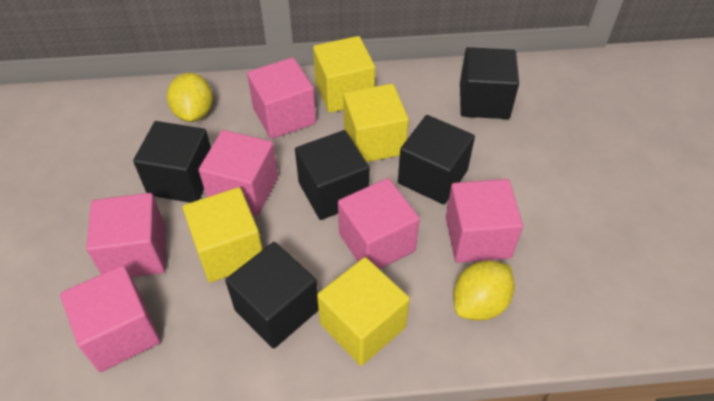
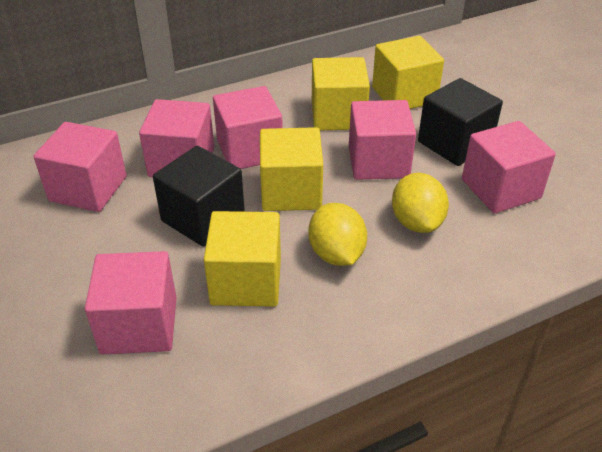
black cube: 5 -> 2

